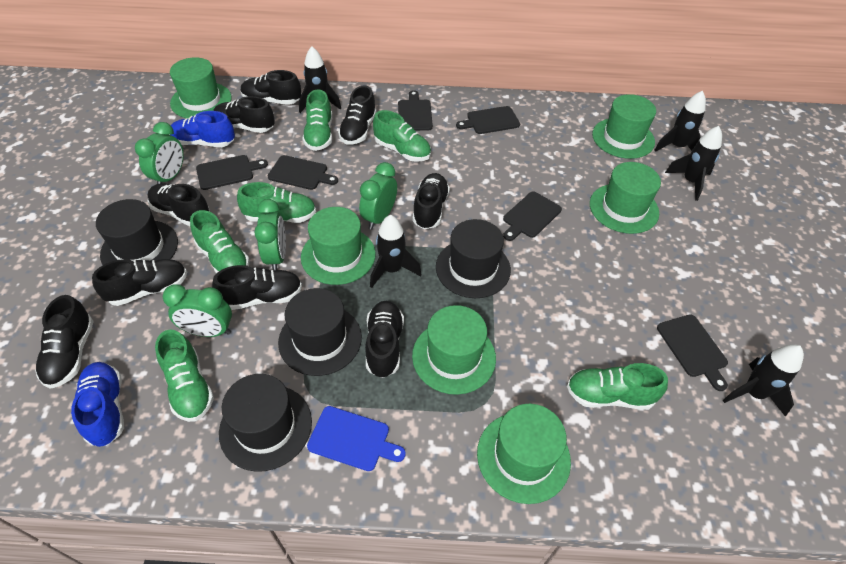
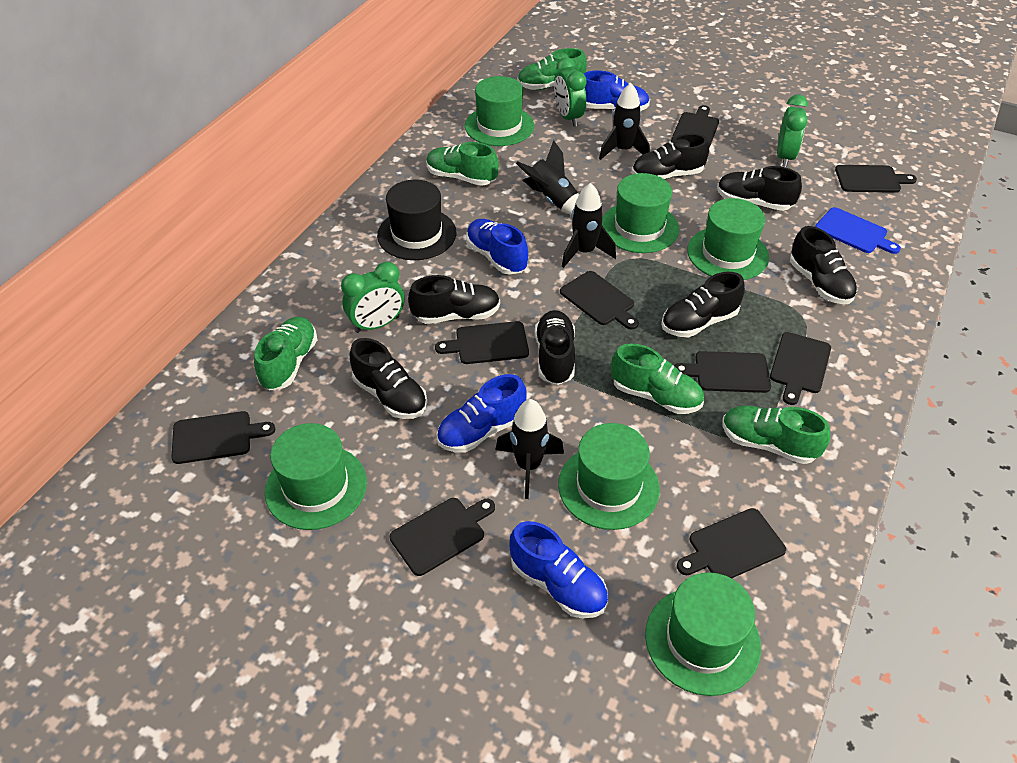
black cutting board: 6 -> 9
black hat: 4 -> 1
black rocket: 5 -> 4
black shoe: 9 -> 7
blue shoe: 2 -> 4
green clock: 4 -> 3
green shoe: 6 -> 5

